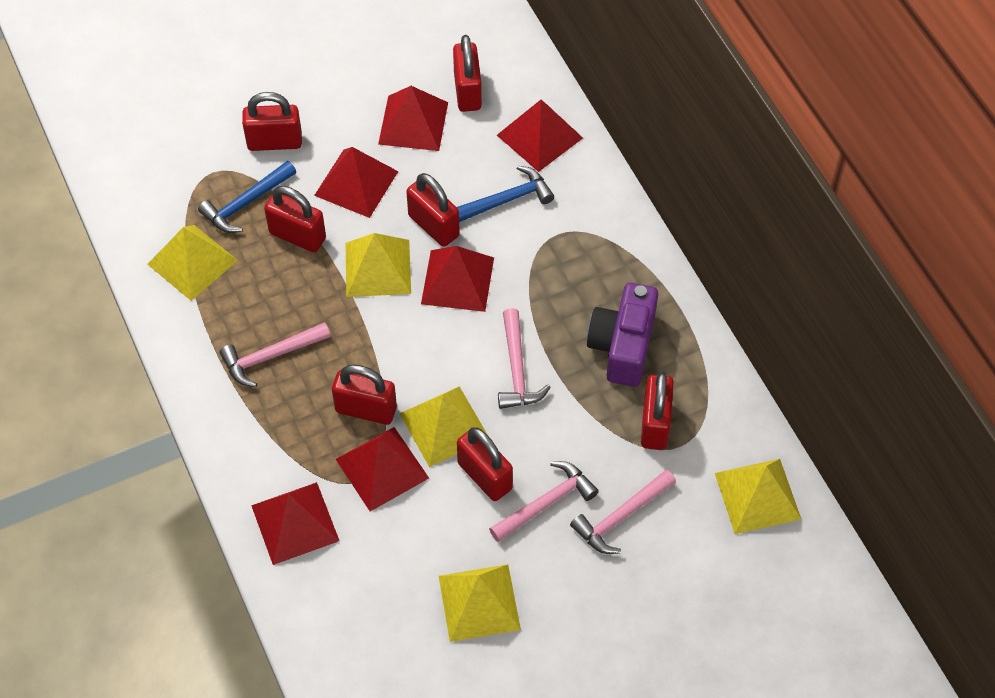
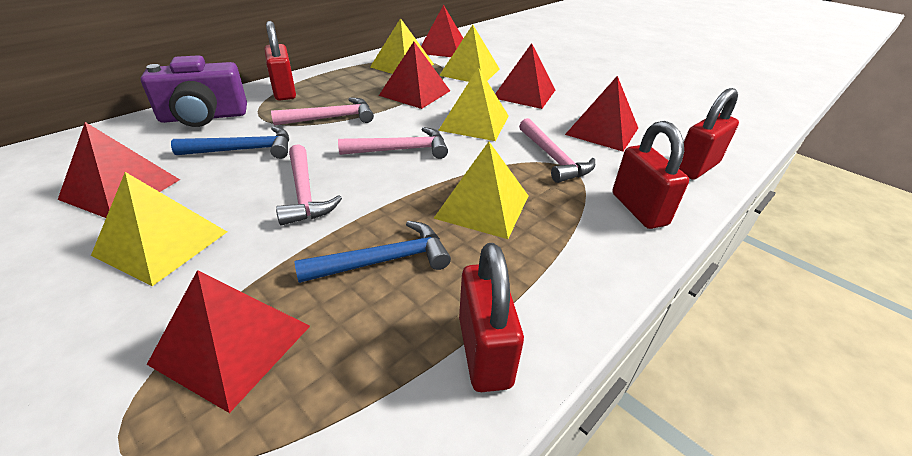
red padlock: 7 -> 4

